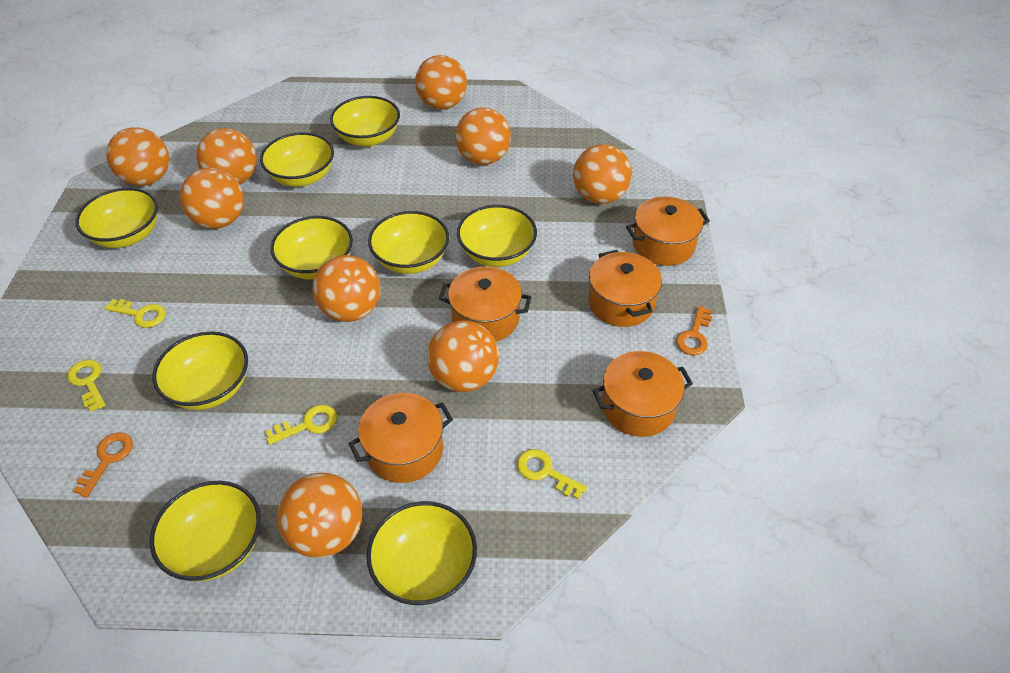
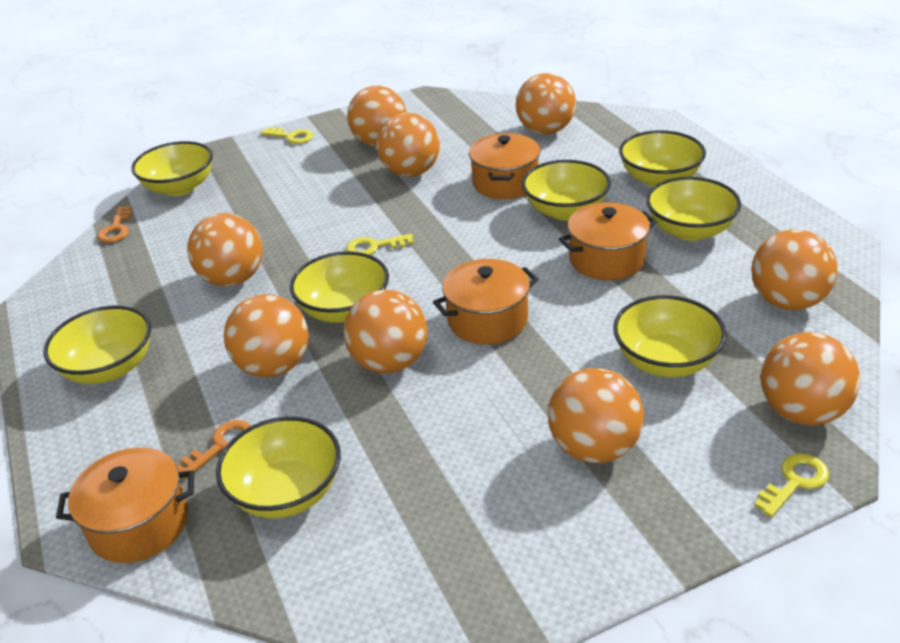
orange pot: 5 -> 4
yellow bowl: 9 -> 8
yellow key: 4 -> 3

